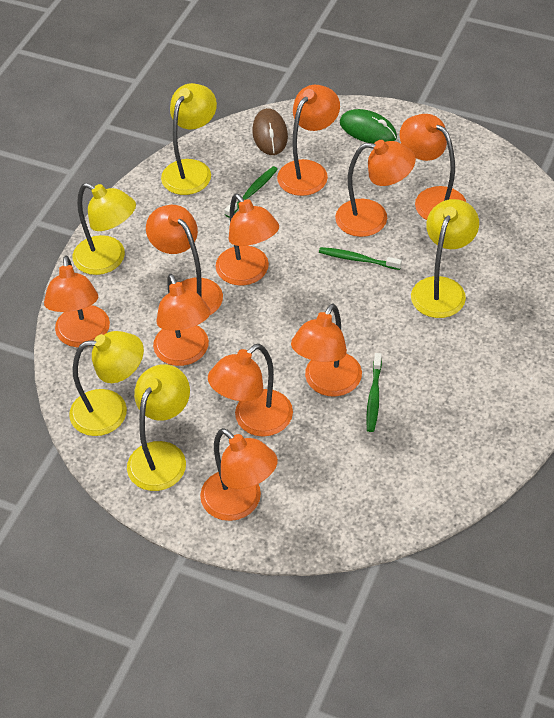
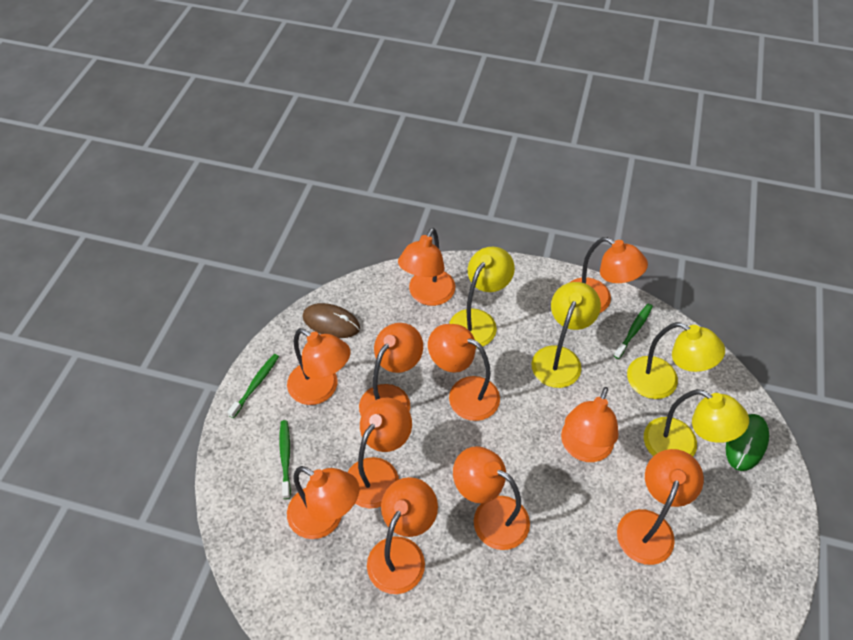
orange lamp: 10 -> 11
yellow lamp: 5 -> 4

